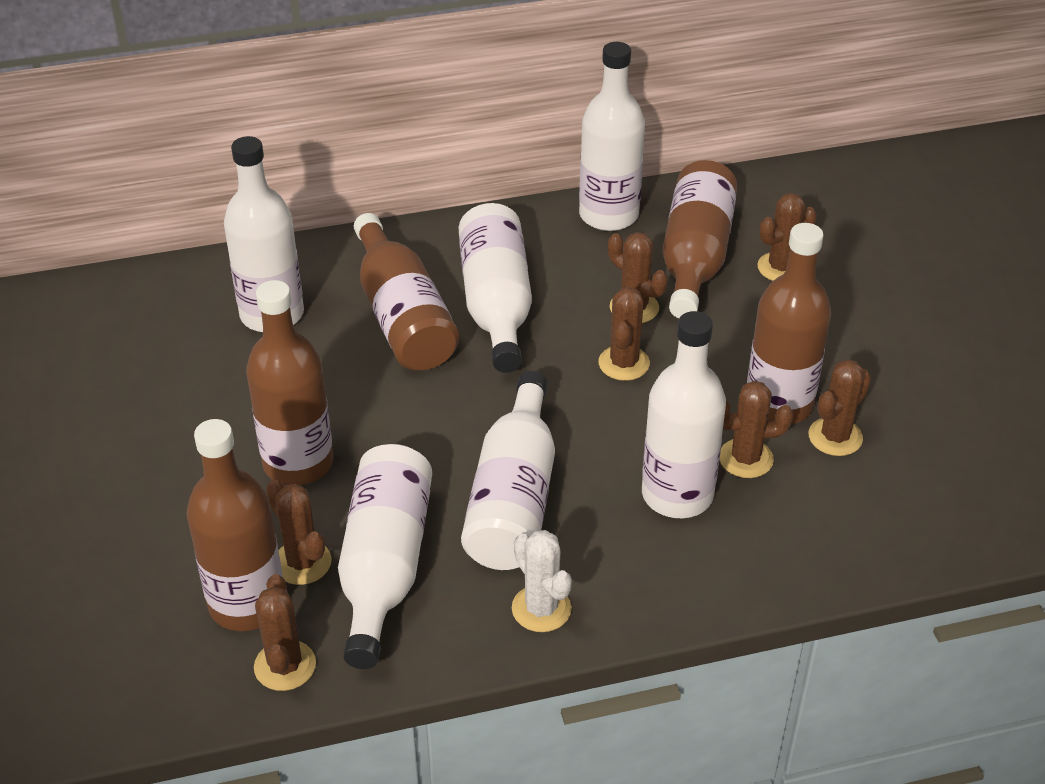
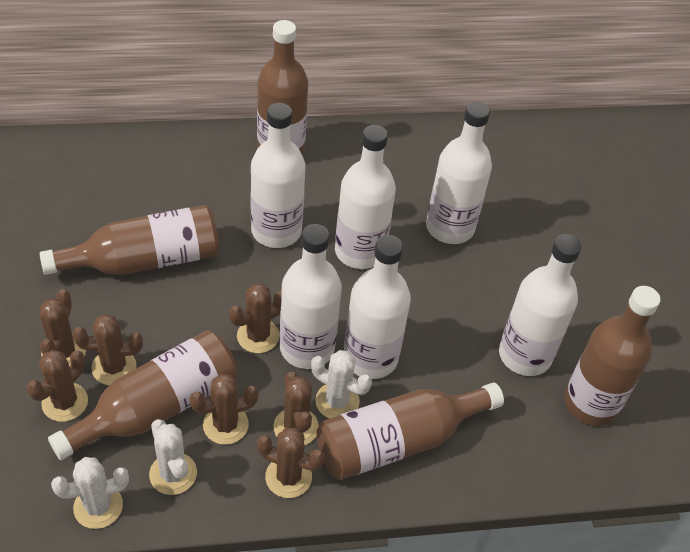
white cactus: 1 -> 3

